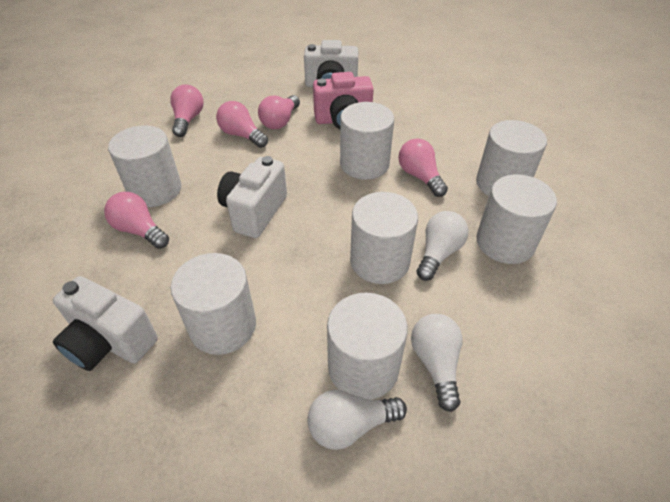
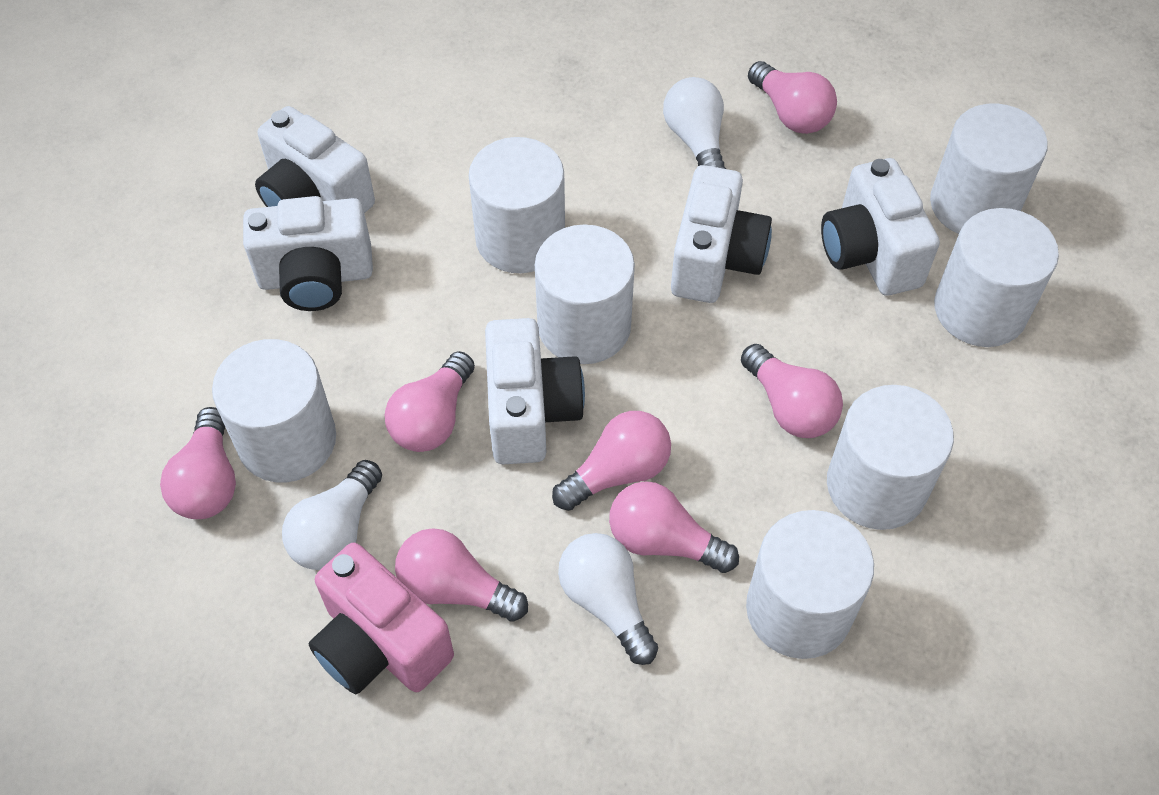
pink light bulb: 5 -> 7
white camera: 3 -> 5

